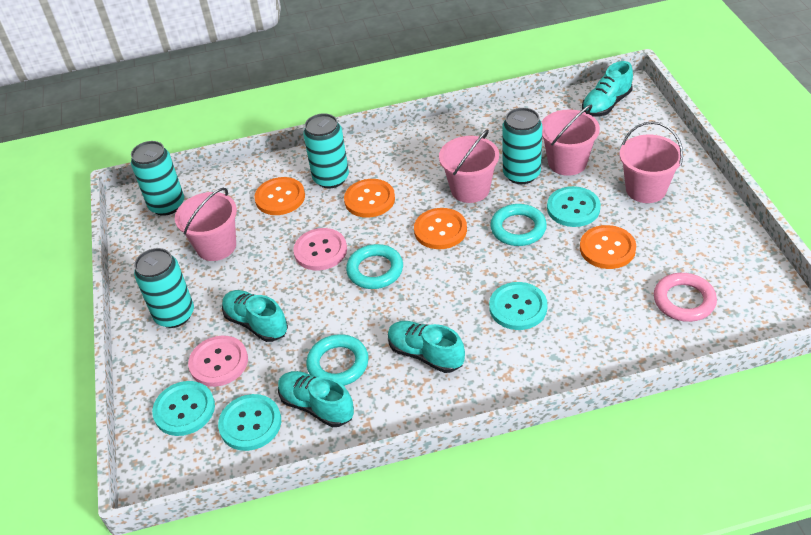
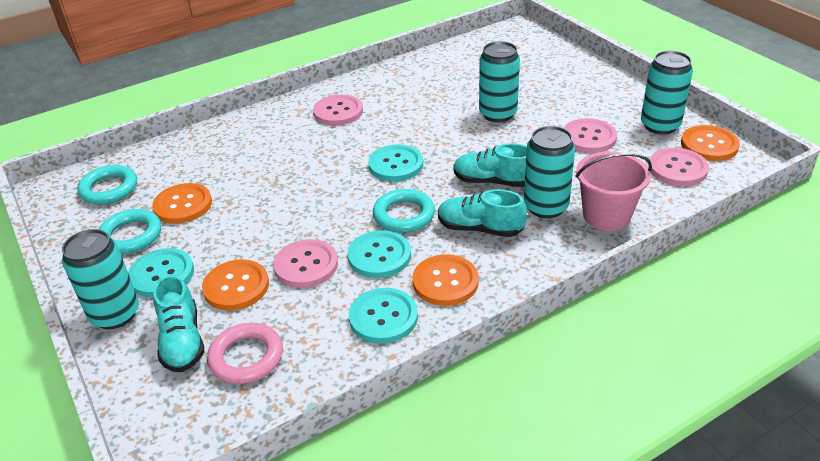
pink bucket: 4 -> 1
pink button: 2 -> 4
turquoise shoe: 4 -> 3

